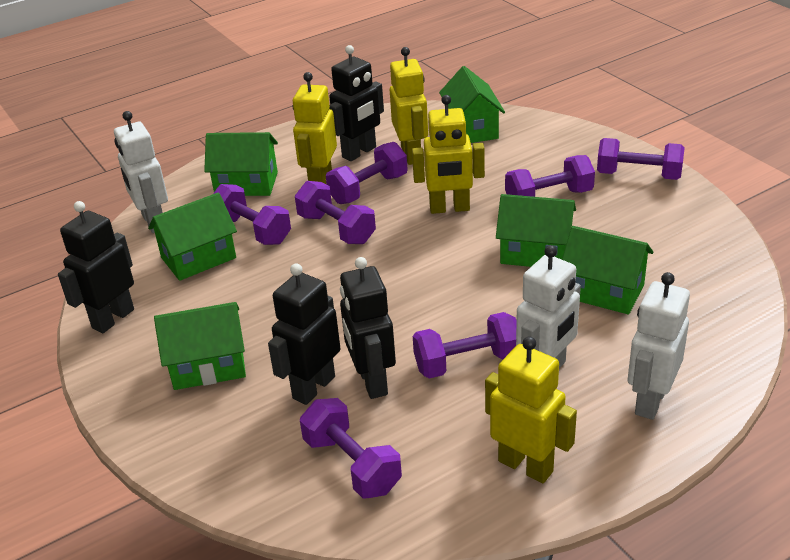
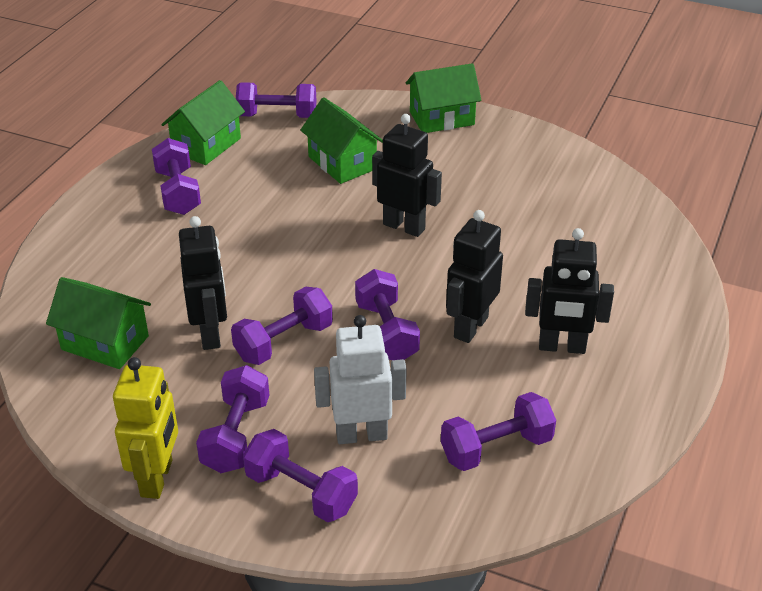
green house: 6 -> 4
white robot: 3 -> 1
yellow robot: 4 -> 1

